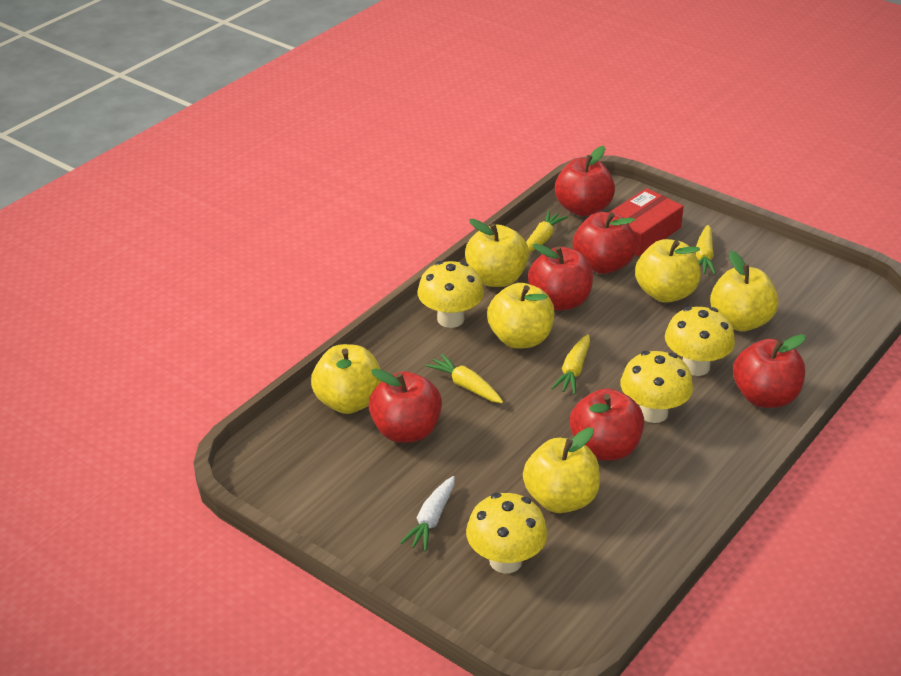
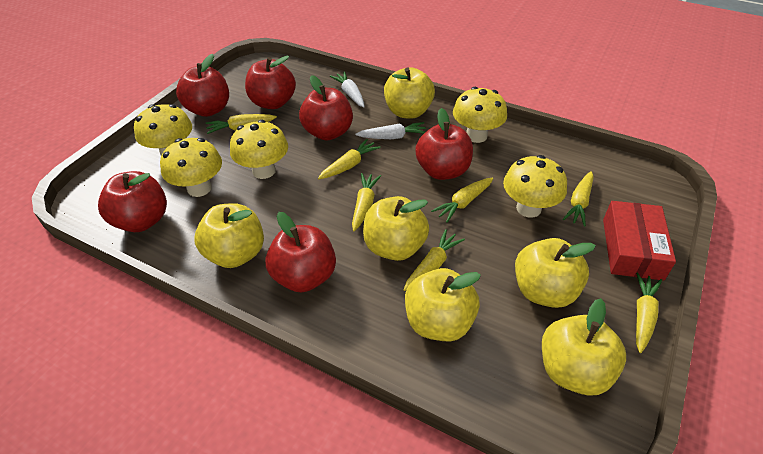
white carrot: 1 -> 2
yellow carrot: 4 -> 7
yellow mushroom: 4 -> 5

